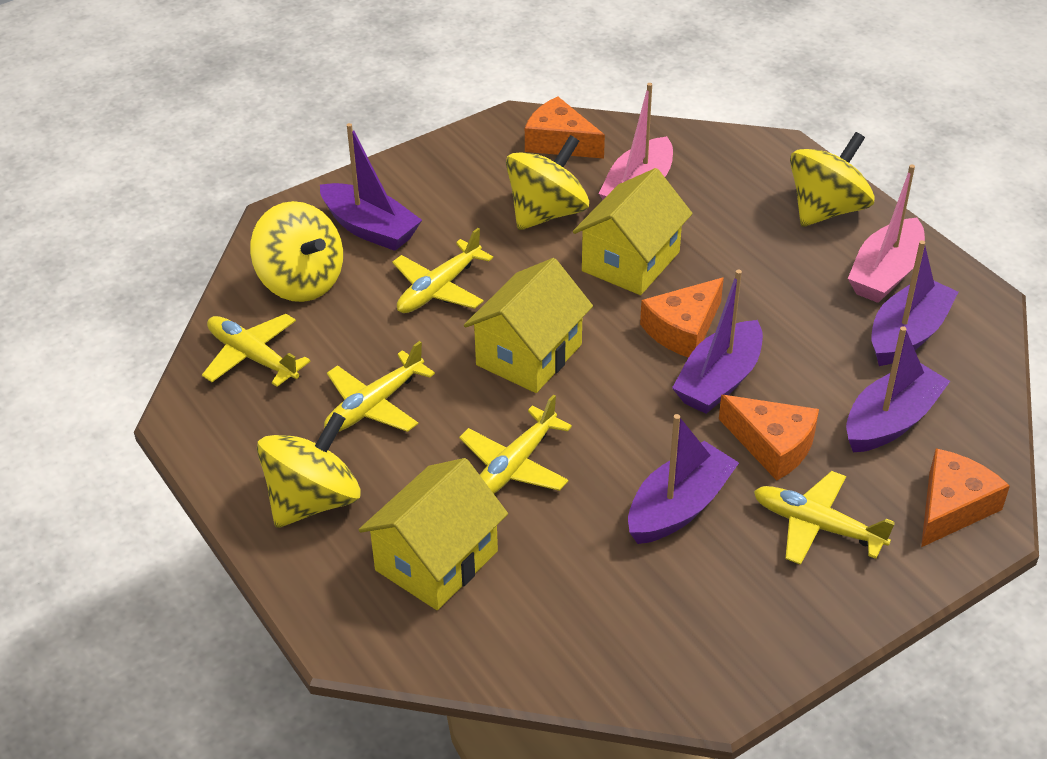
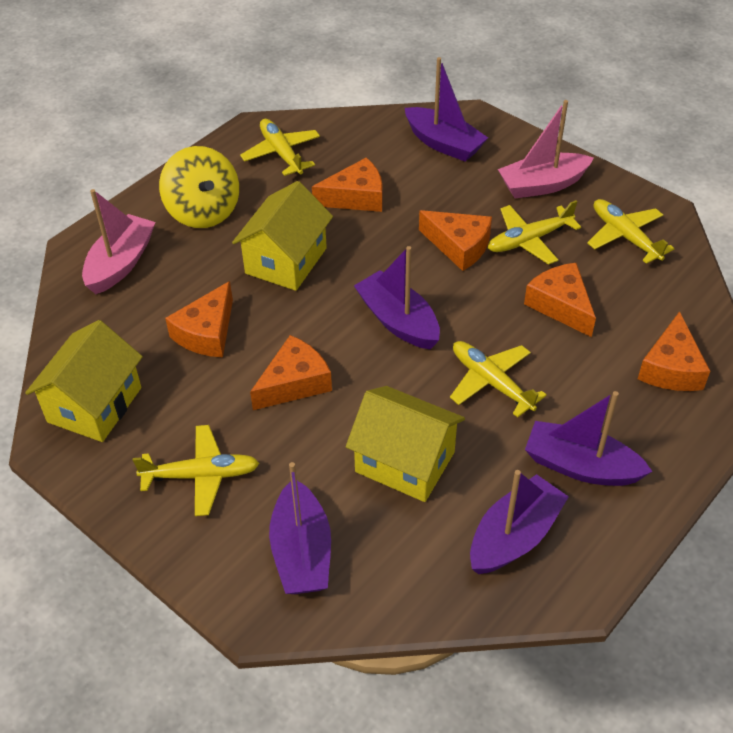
orange cheese: 4 -> 6
yellow spinning top: 4 -> 1

